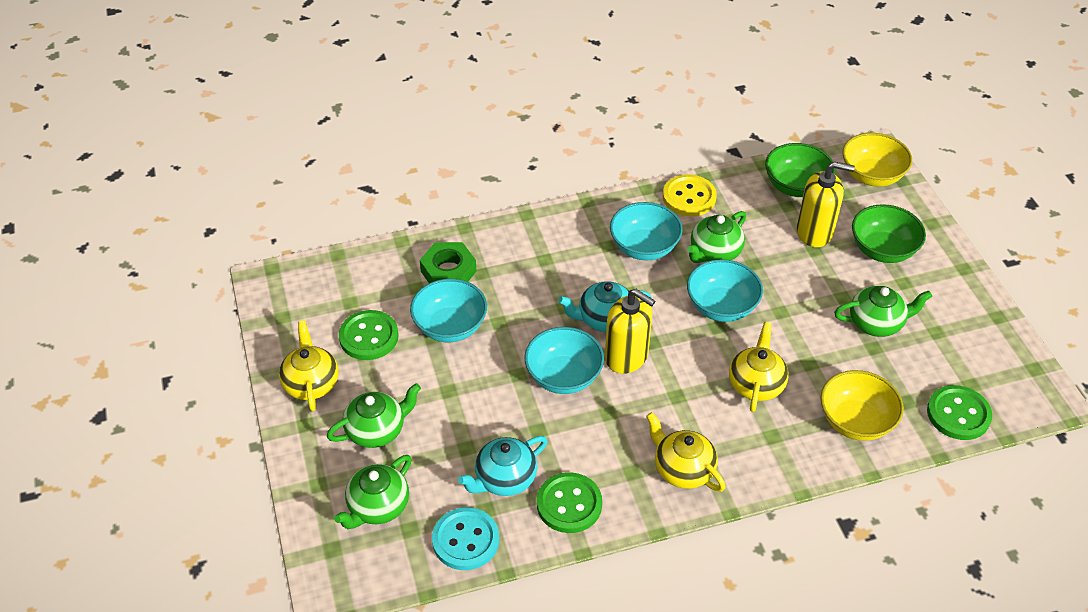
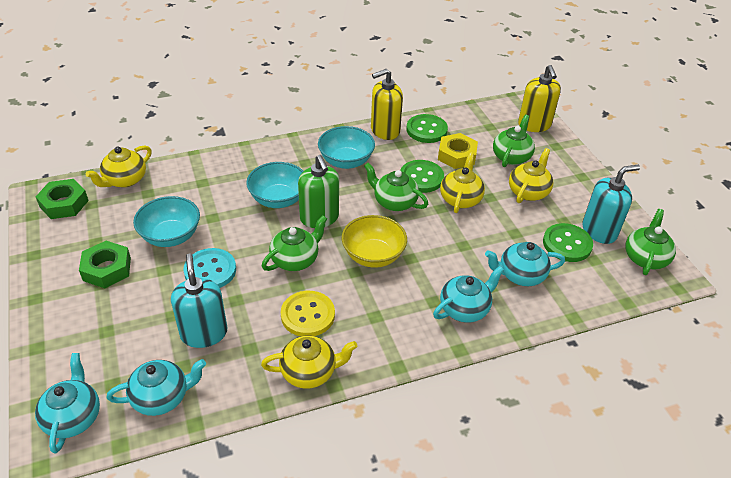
green bowl: 2 -> 0
green nut: 1 -> 2
green soap dispenser: 0 -> 1
turquoise bowl: 4 -> 3
turquoise soap dispenser: 0 -> 2
turquoise teapot: 2 -> 4
yellow bowl: 2 -> 1
yellow nut: 0 -> 1
yellow teapot: 3 -> 4

